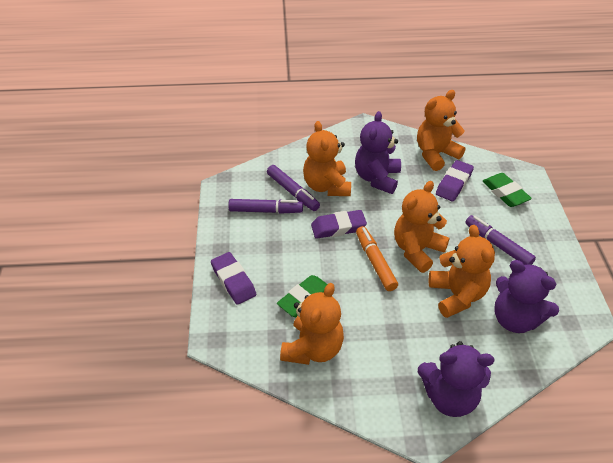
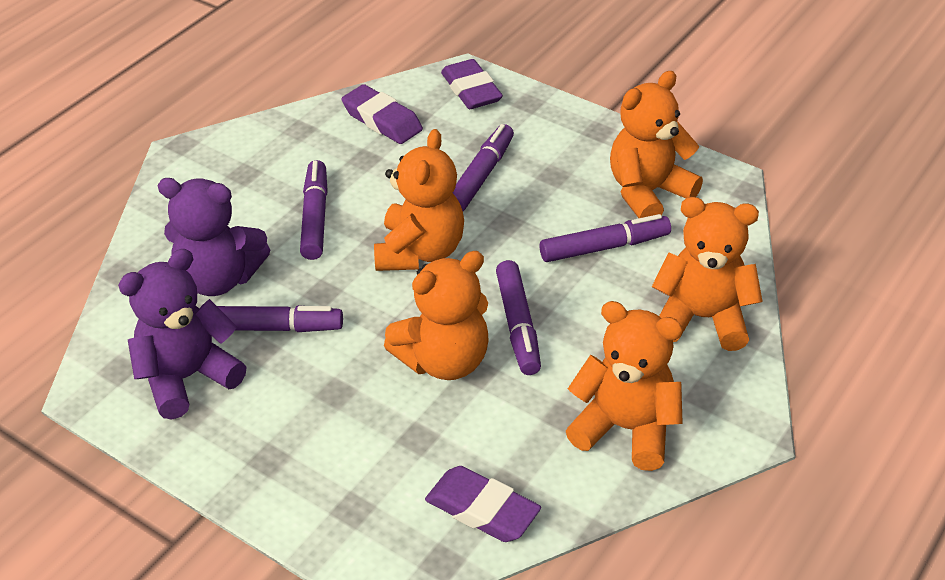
green eraser: 2 -> 0
orange marker: 1 -> 0
purple marker: 3 -> 5
purple teddy bear: 3 -> 2

